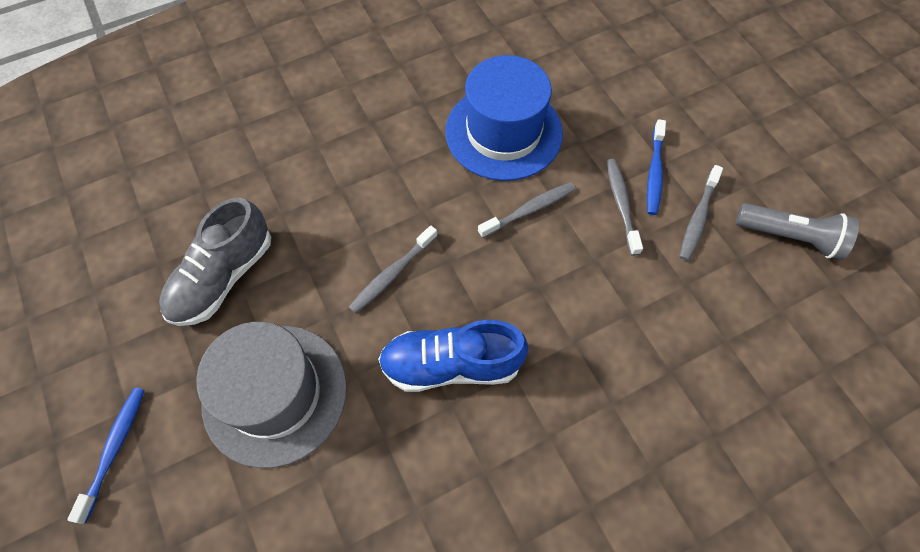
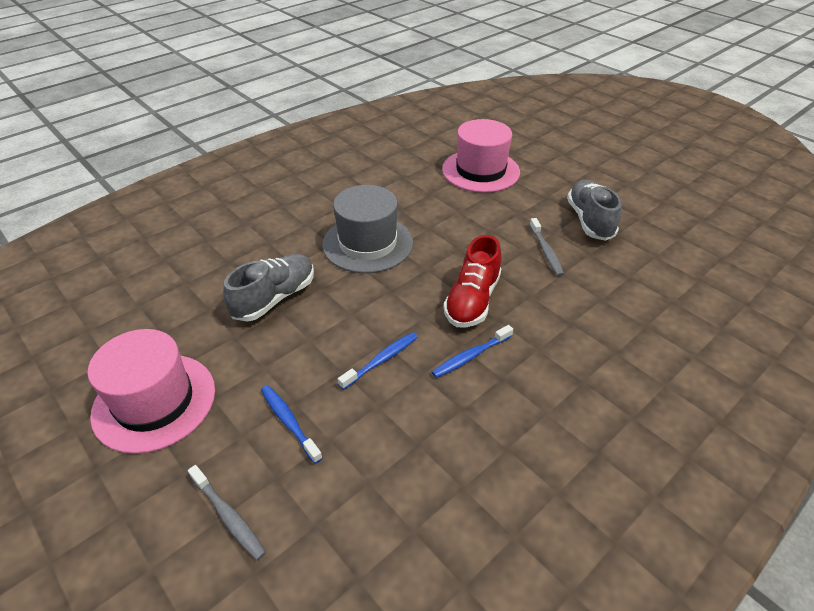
blue hat: 1 -> 0
blue shoe: 1 -> 0
blue toothbrush: 2 -> 3
grey flashlight: 1 -> 0
grey shoe: 1 -> 2
grey toothbrush: 4 -> 2
pink hat: 0 -> 2
red shoe: 0 -> 1

